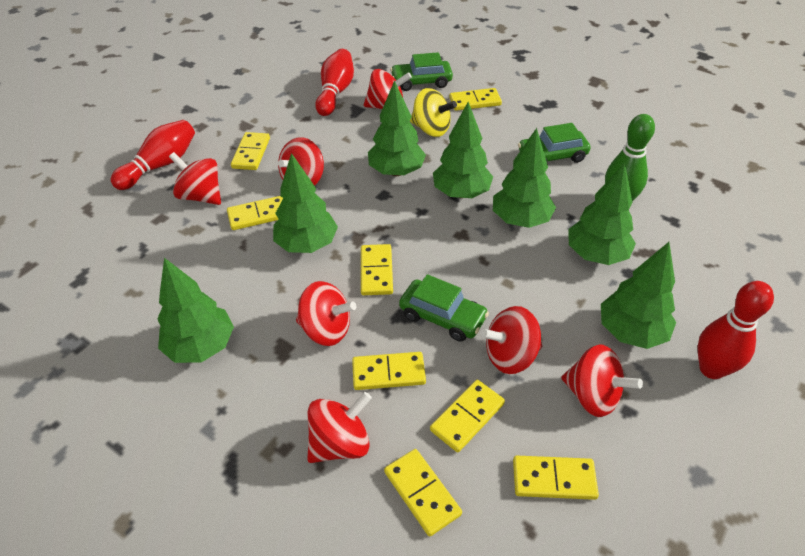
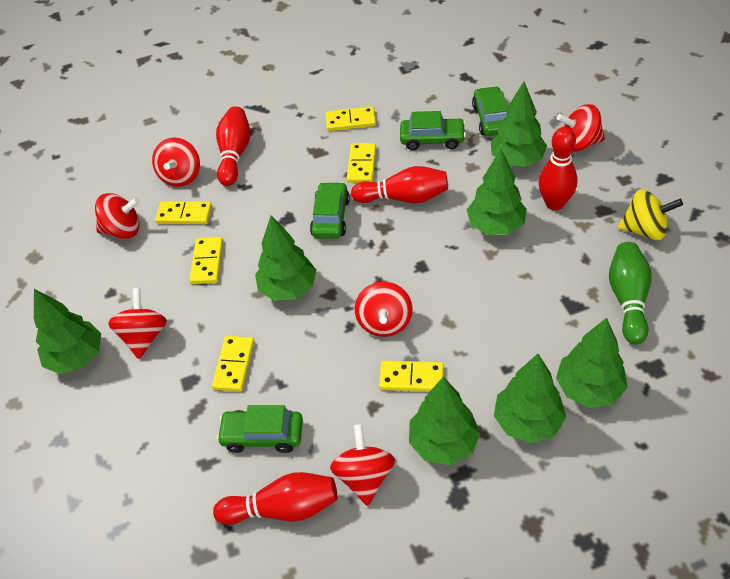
green car: 3 -> 4
red bowling pin: 3 -> 4
red spinning top: 7 -> 6
yellow domino: 8 -> 6

